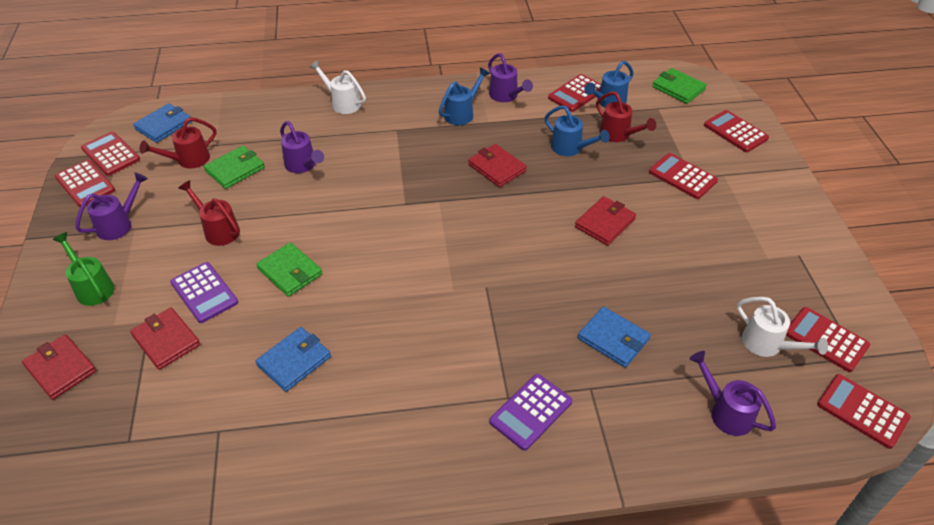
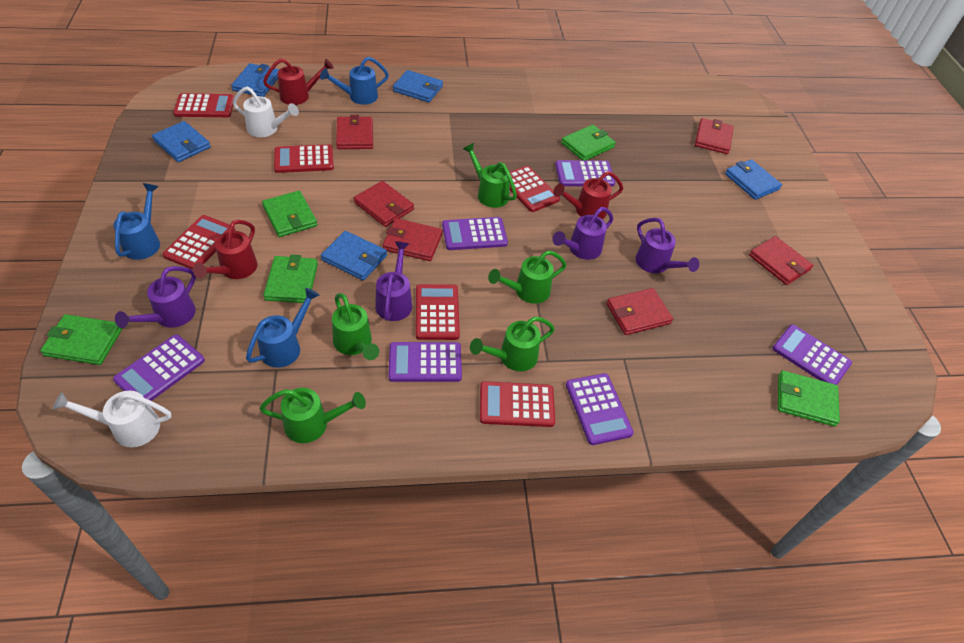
blue wallet: 3 -> 5
green wallet: 3 -> 5
green watering can: 1 -> 5
purple calculator: 2 -> 6
red calculator: 7 -> 6
red wallet: 4 -> 6

